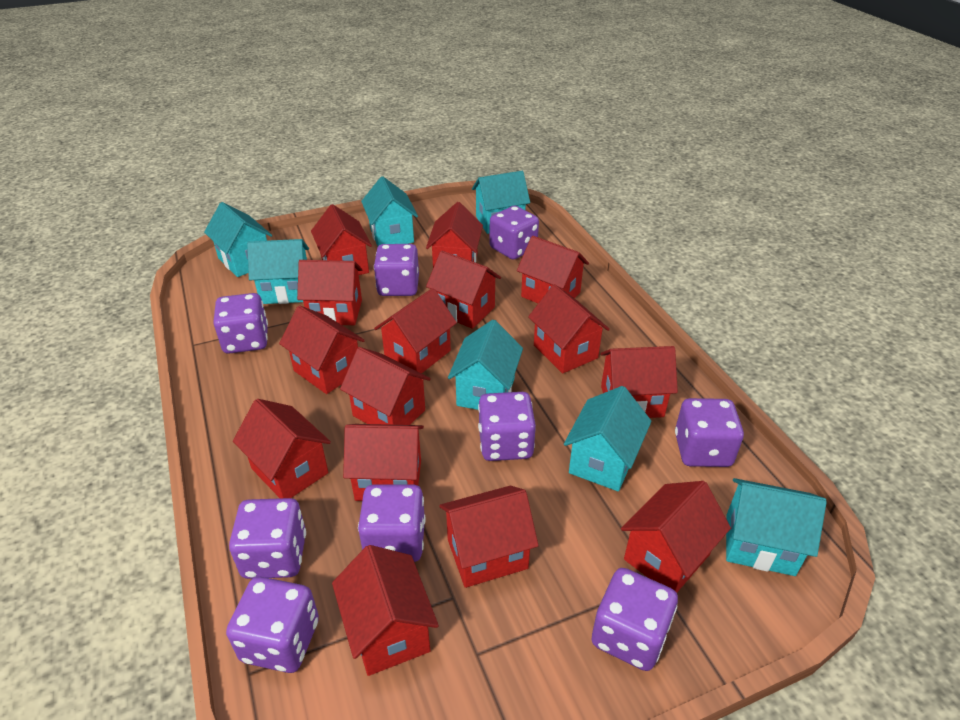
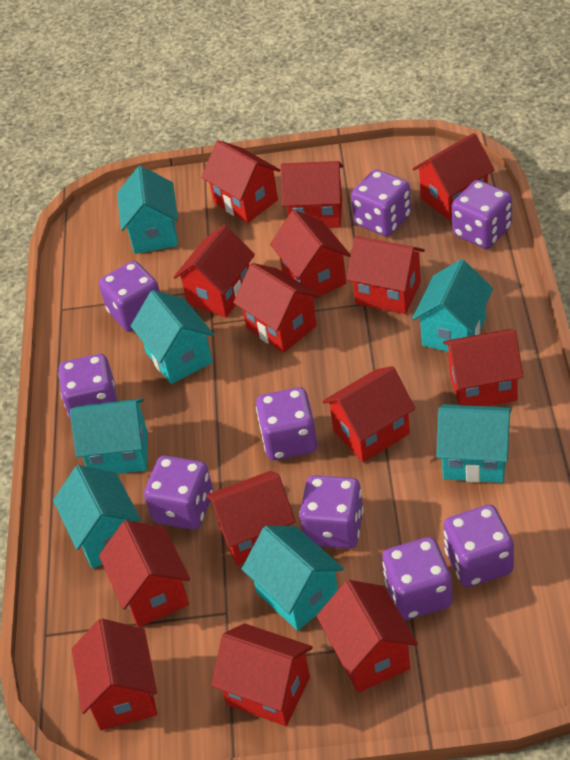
red house: 15 -> 14

